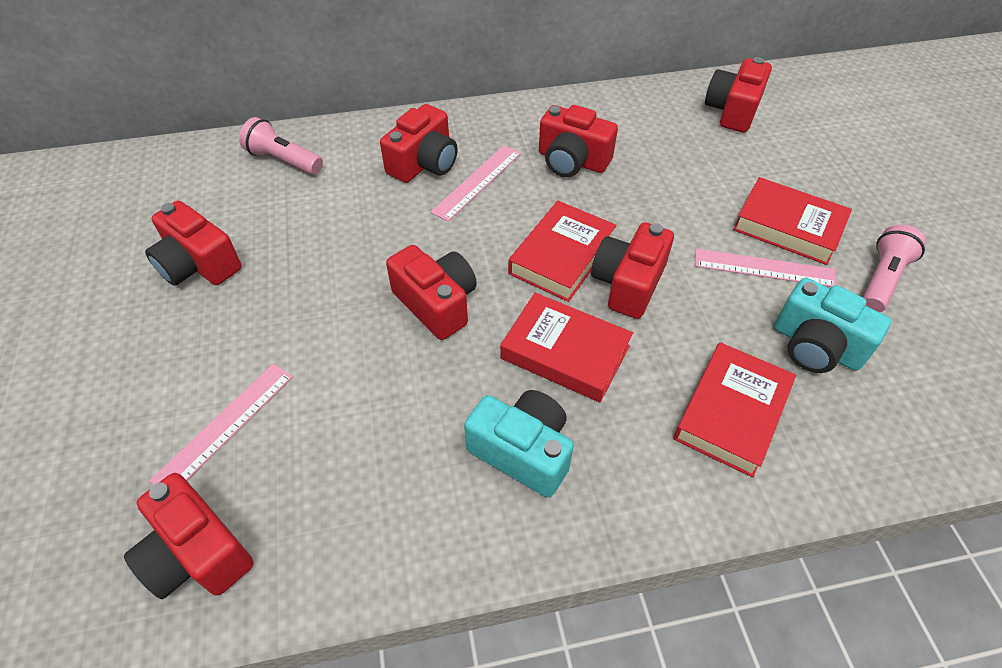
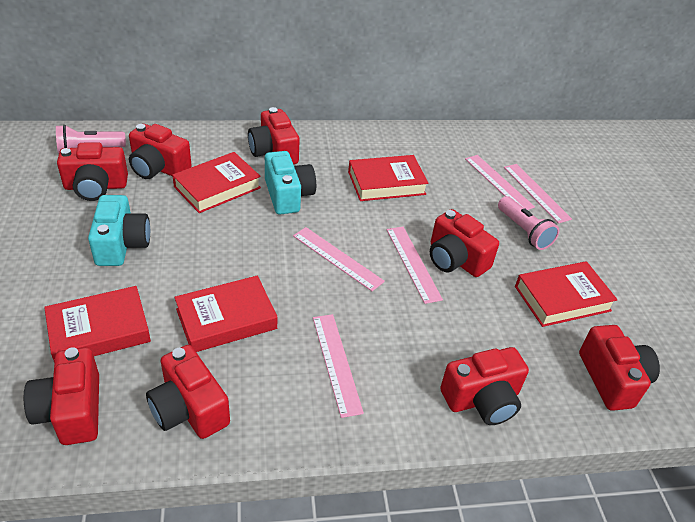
pink ruler: 3 -> 5
red book: 4 -> 5
red camera: 7 -> 8

